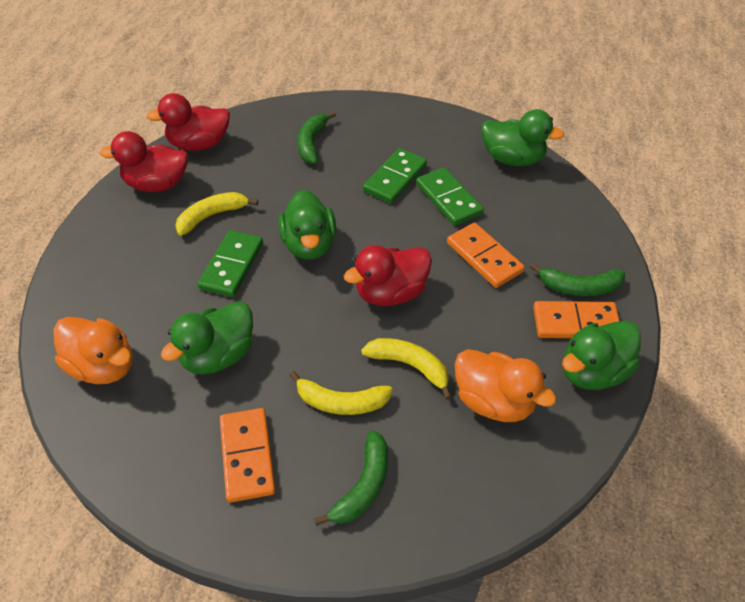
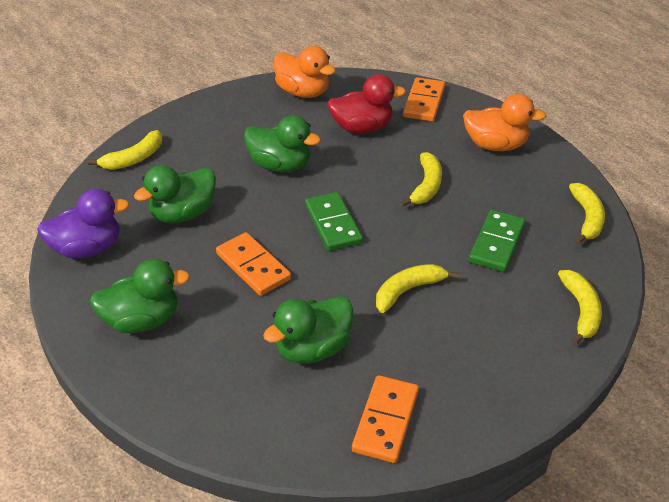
green banana: 3 -> 0
green domino: 3 -> 2
purple duck: 0 -> 1
red duck: 3 -> 1
yellow banana: 3 -> 5

